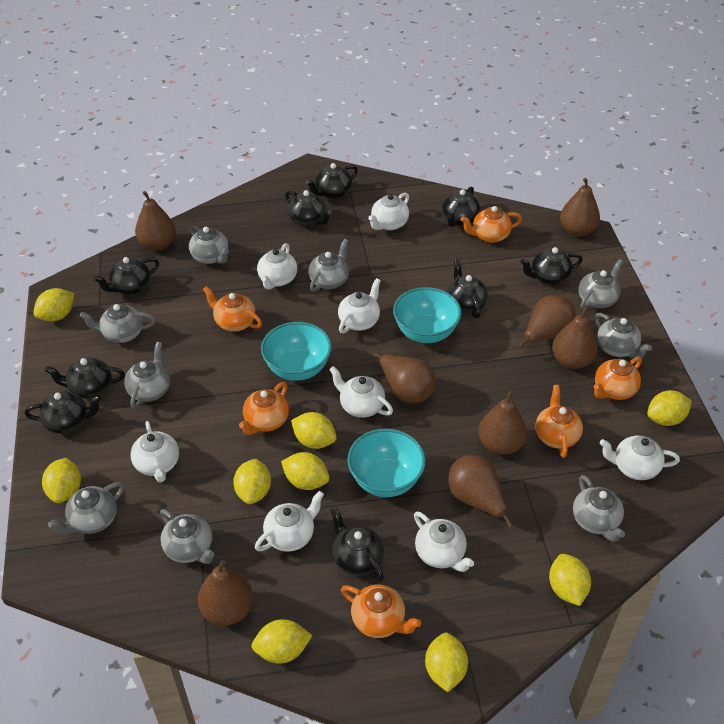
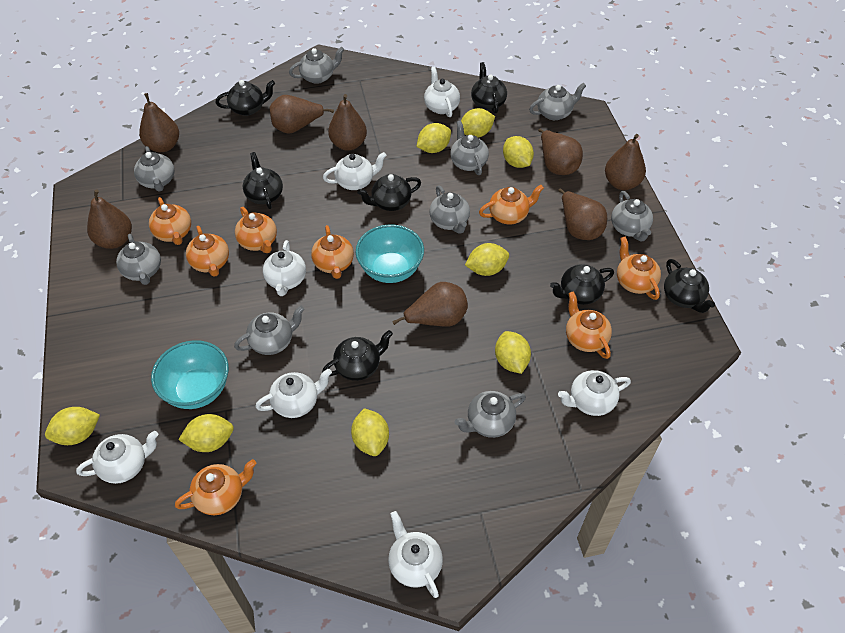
black teapot: 9 -> 7
orange teapot: 6 -> 8
turquoise bowl: 3 -> 2
white teapot: 8 -> 7
yellow lemon: 9 -> 8

